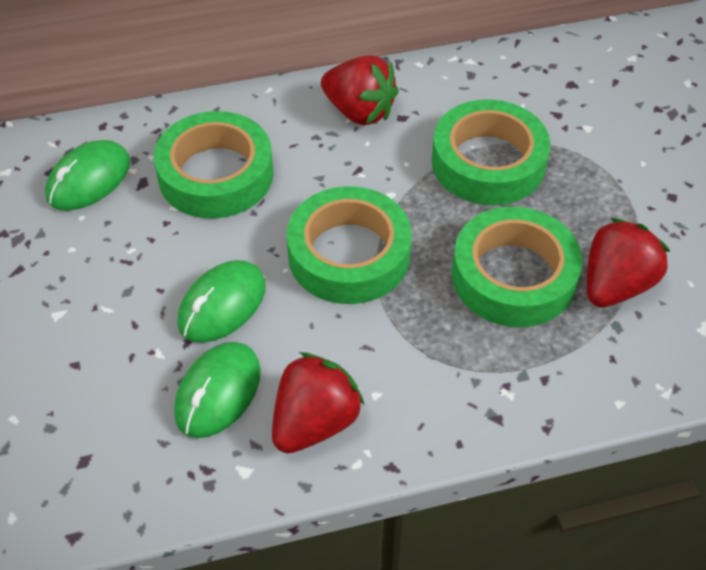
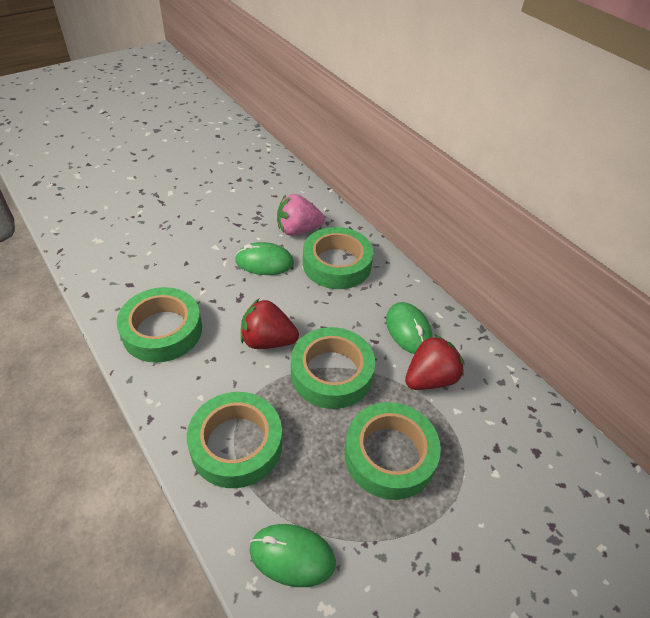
green tape: 4 -> 5
pink strawberry: 0 -> 1
red strawberry: 3 -> 2

